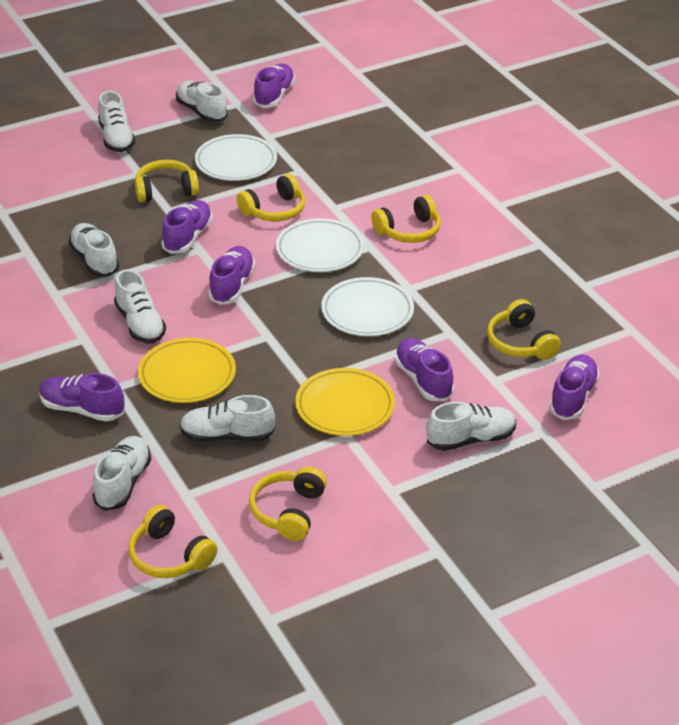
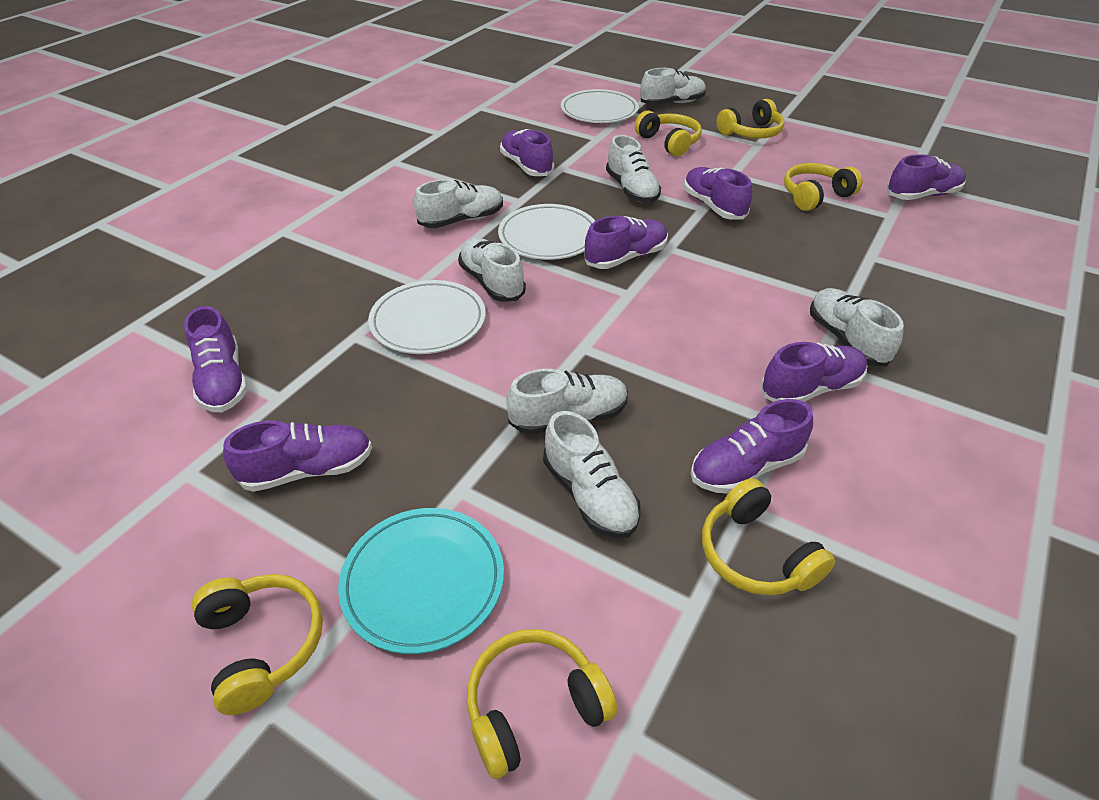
purple shoe: 6 -> 8
turquoise plate: 0 -> 1
yellow plate: 2 -> 0

